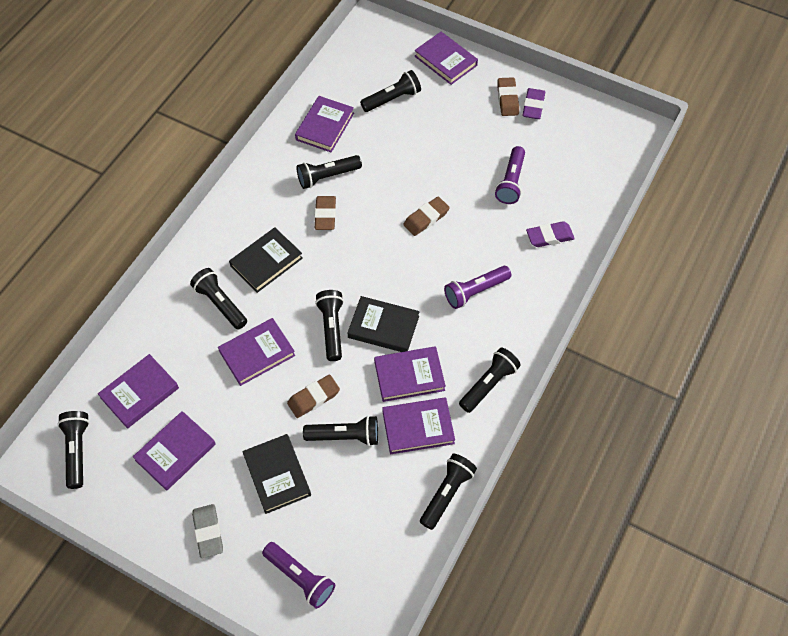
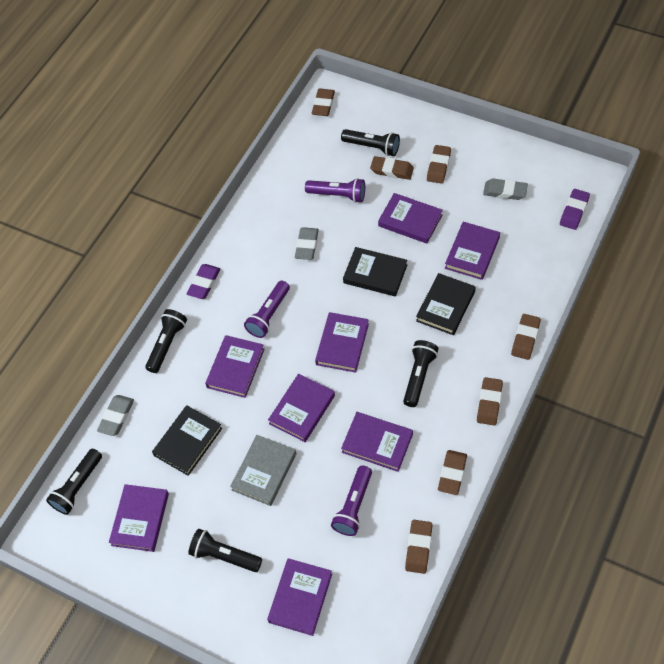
black flashlight: 8 -> 5
brown eraser: 4 -> 7
grey book: 0 -> 1
grey eraser: 1 -> 3
purple book: 7 -> 8

